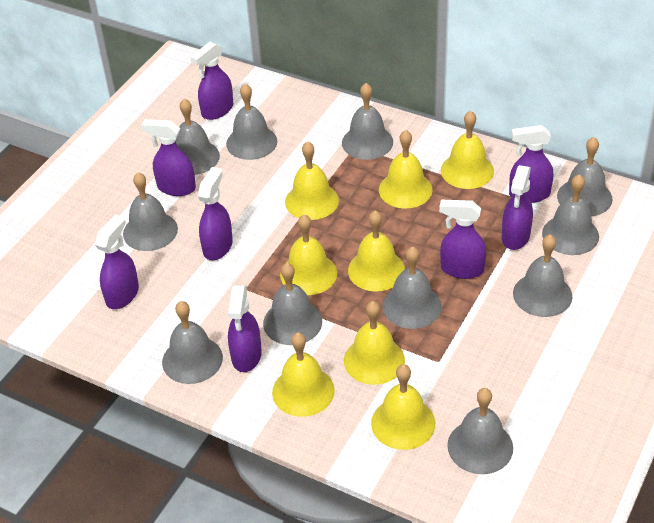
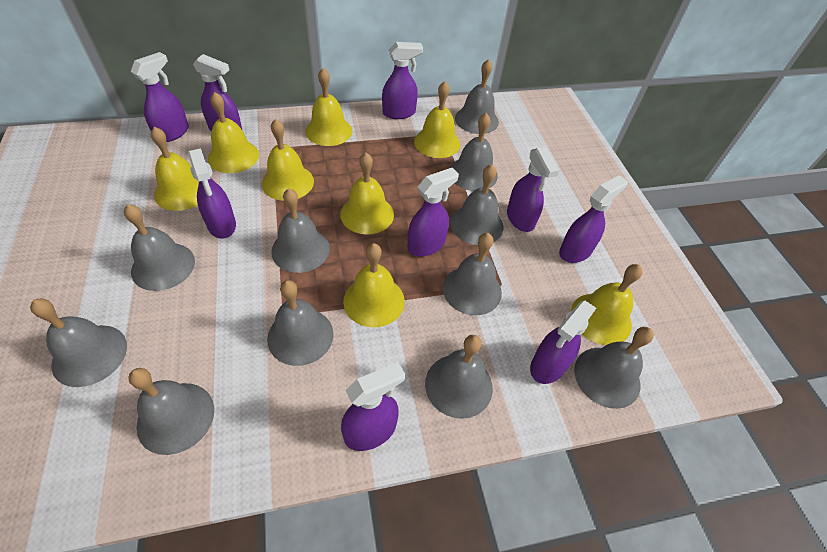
purple spray bottle: 8 -> 9

